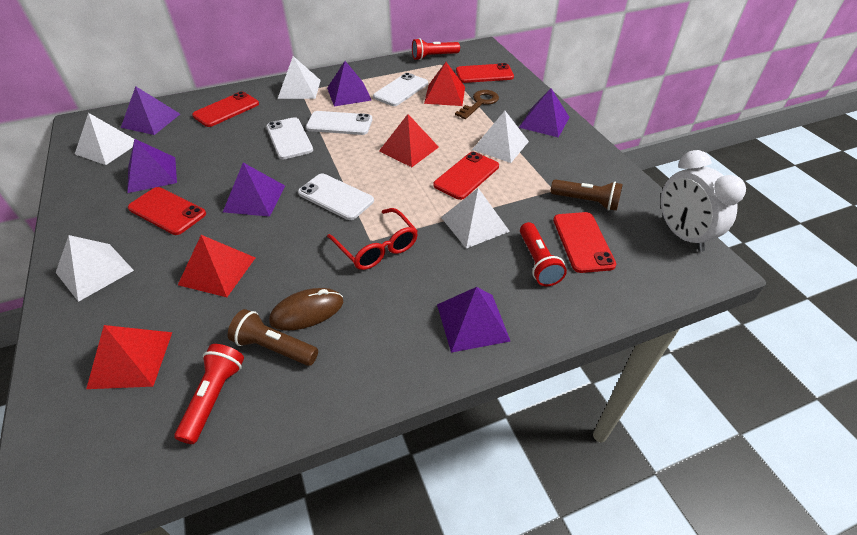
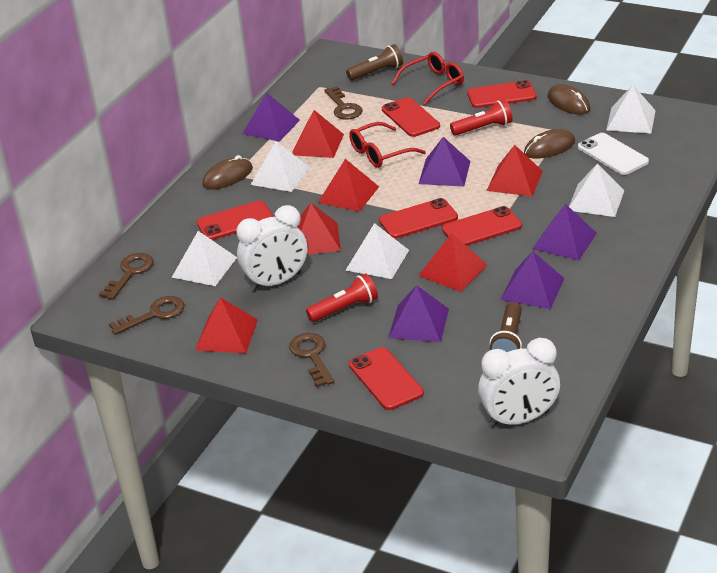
brown key: 1 -> 4
brown mouse: 1 -> 3
purple pyramid: 6 -> 5
red flashlight: 3 -> 2
red glasses: 1 -> 2
red phone: 5 -> 6
red pyramid: 4 -> 6
white clock: 1 -> 2
white phone: 4 -> 1

